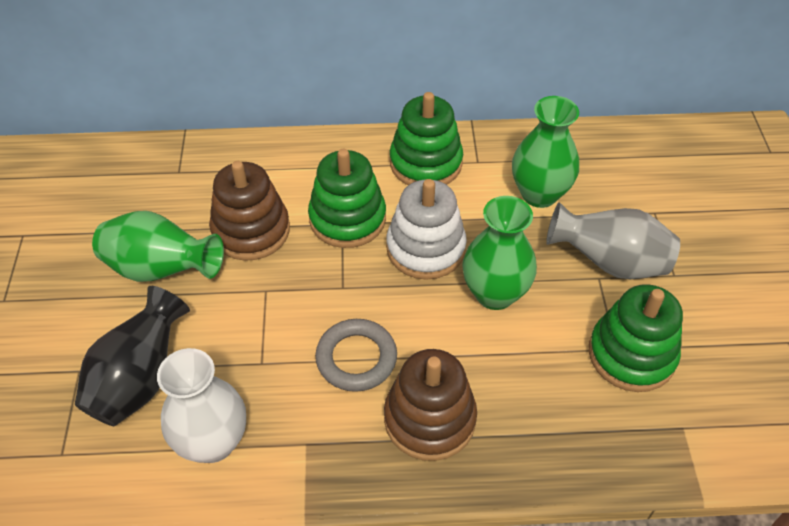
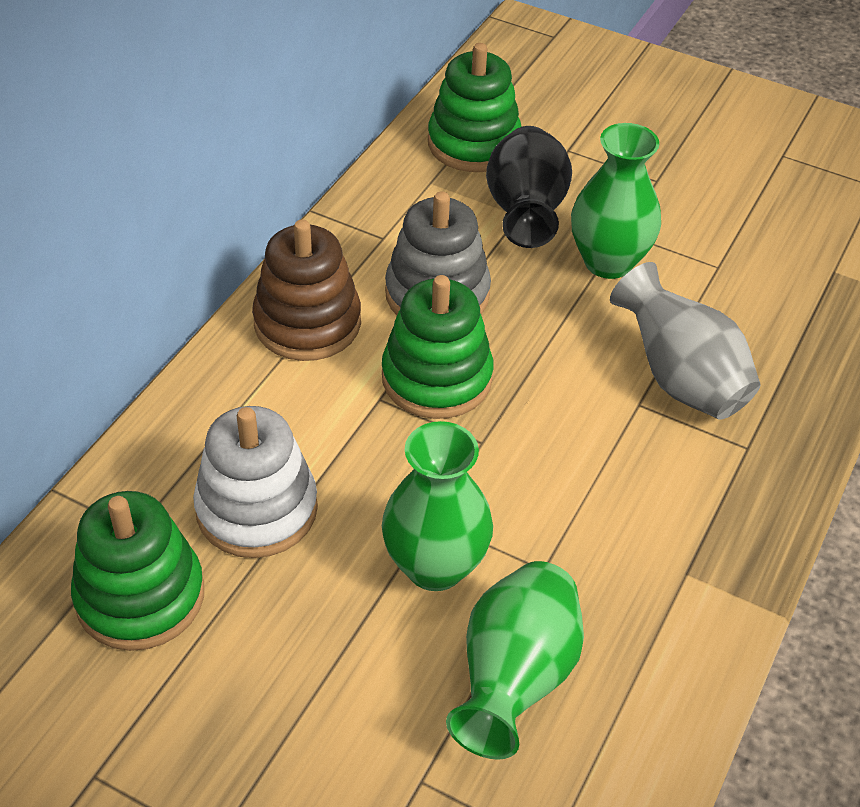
brown stacking toy: 2 -> 1
grey ring: 1 -> 0
grey stacking toy: 0 -> 1
white vase: 1 -> 0

